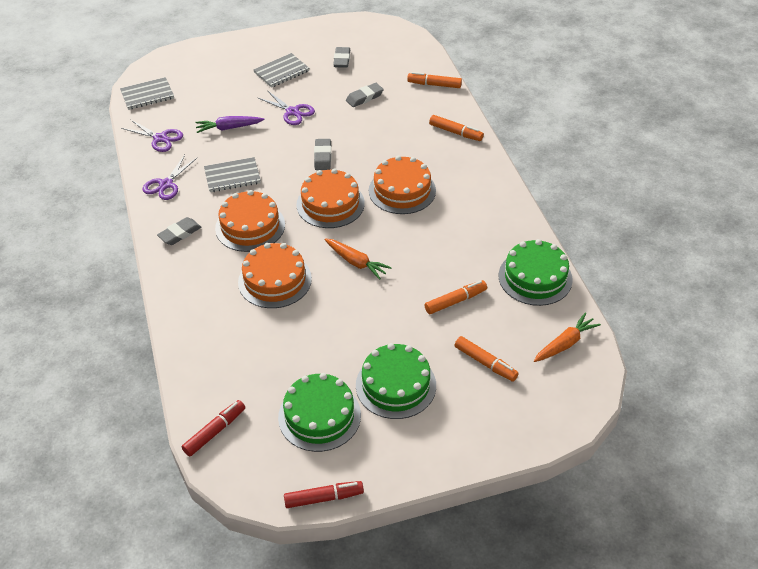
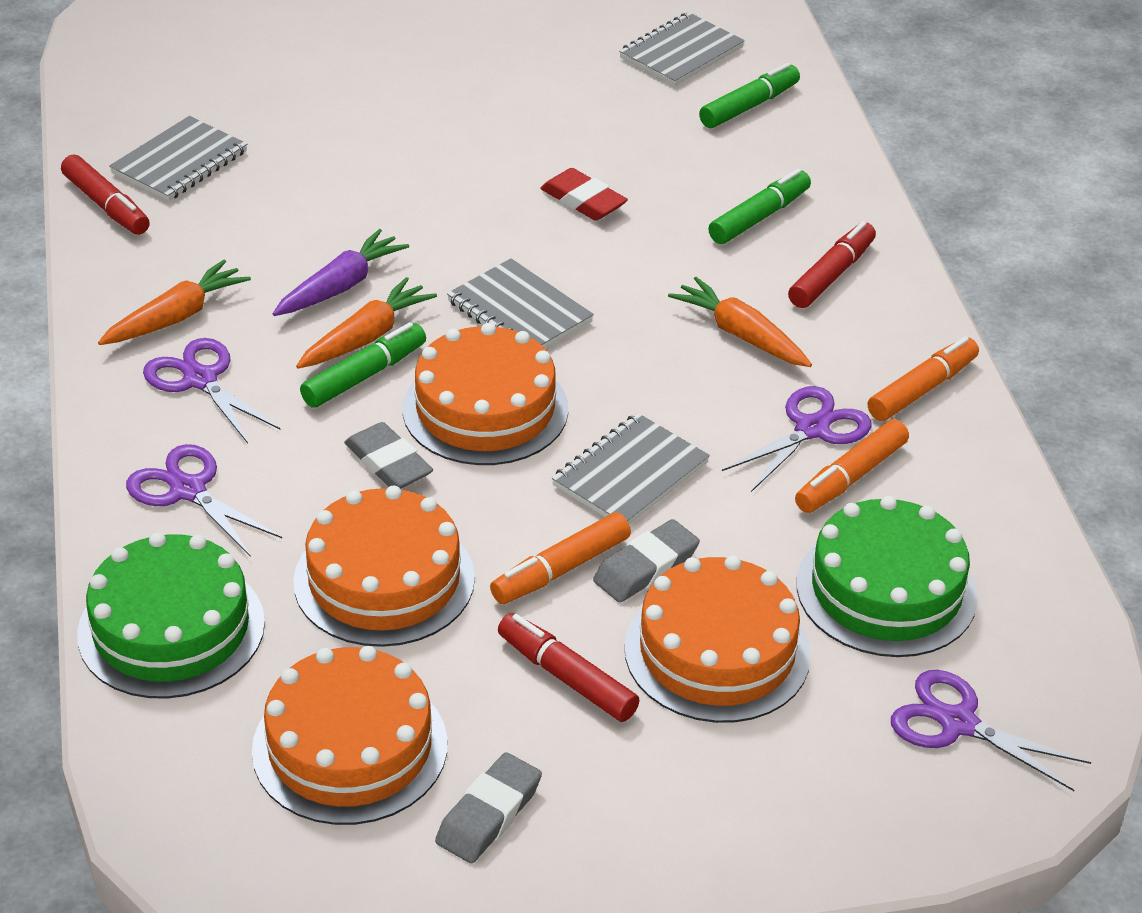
green cake: 3 -> 2
green marker: 0 -> 3
grey eraser: 4 -> 3
grey notebook: 3 -> 4
orange carrot: 2 -> 3
orange marker: 4 -> 3
purple scissors: 3 -> 4
red eraser: 0 -> 1
red marker: 2 -> 3

